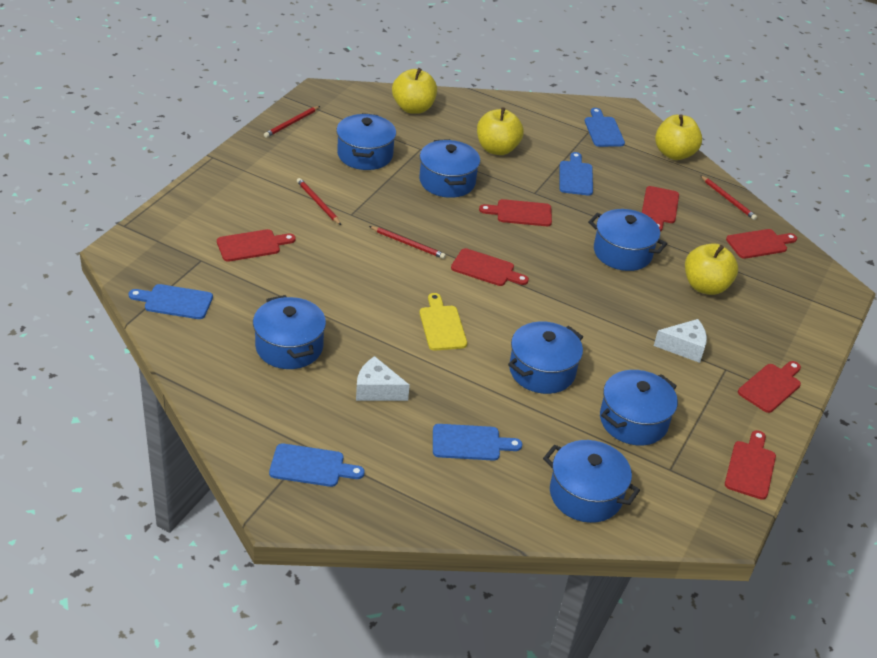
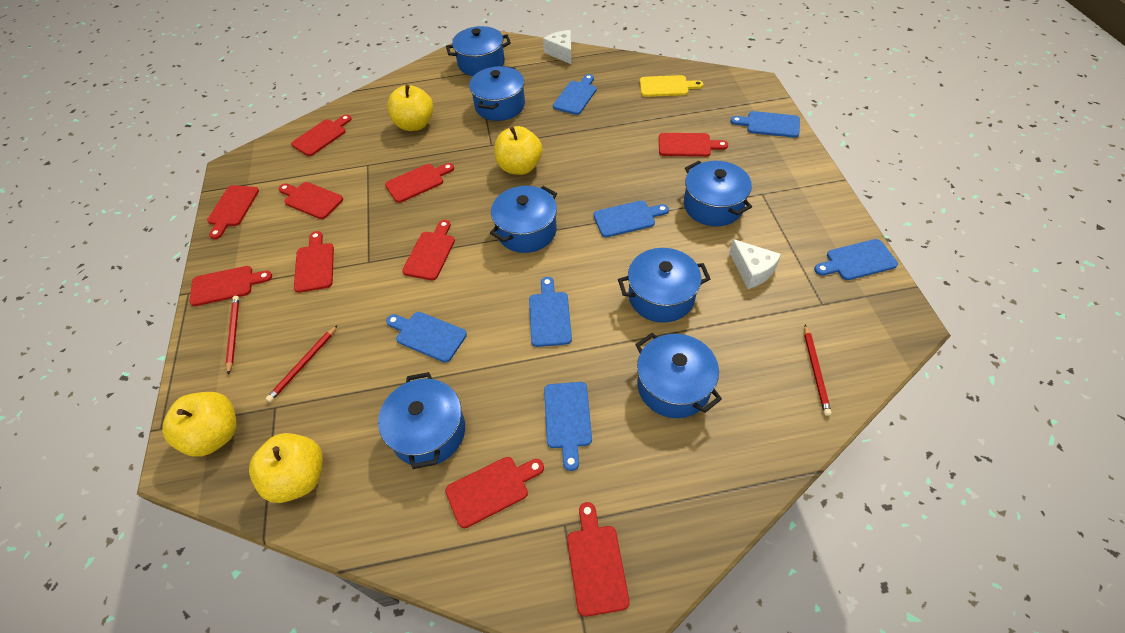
blue cutting board: 5 -> 7
red cutting board: 7 -> 10
red pencil: 4 -> 3

